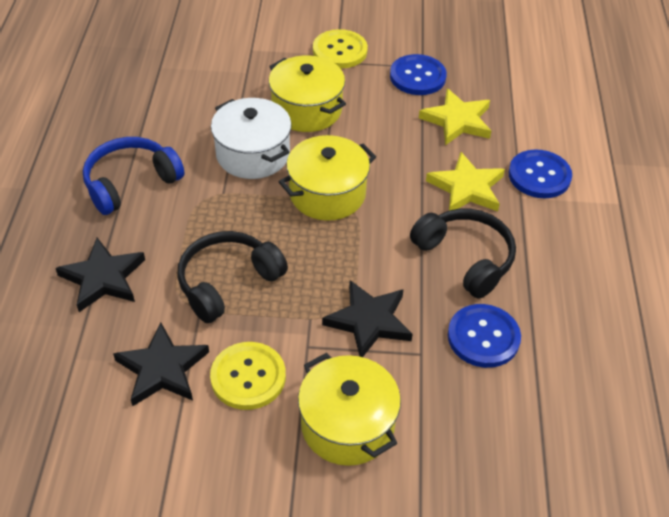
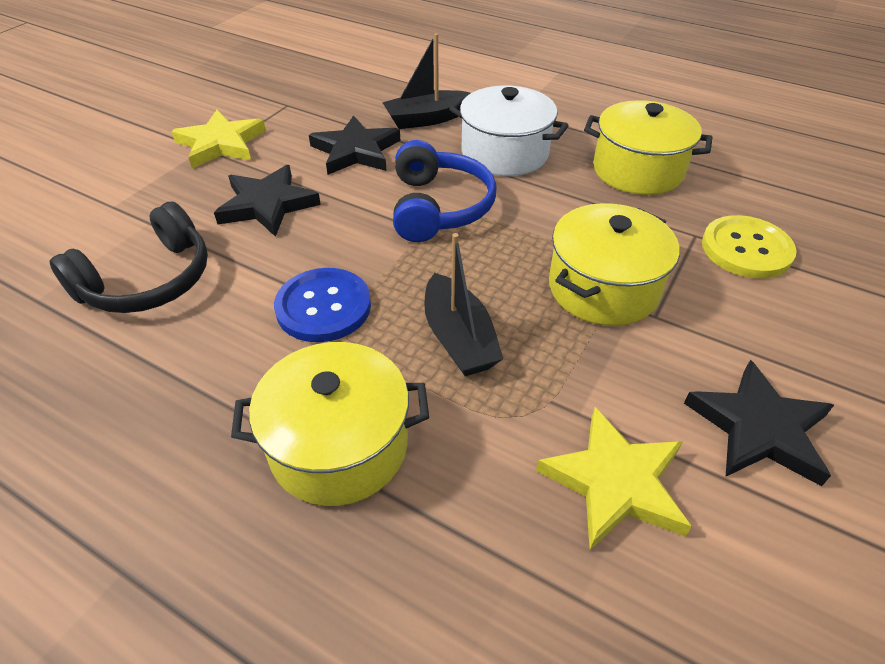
black boat: 0 -> 2
black headphones: 2 -> 1
blue button: 3 -> 1
yellow button: 2 -> 1

